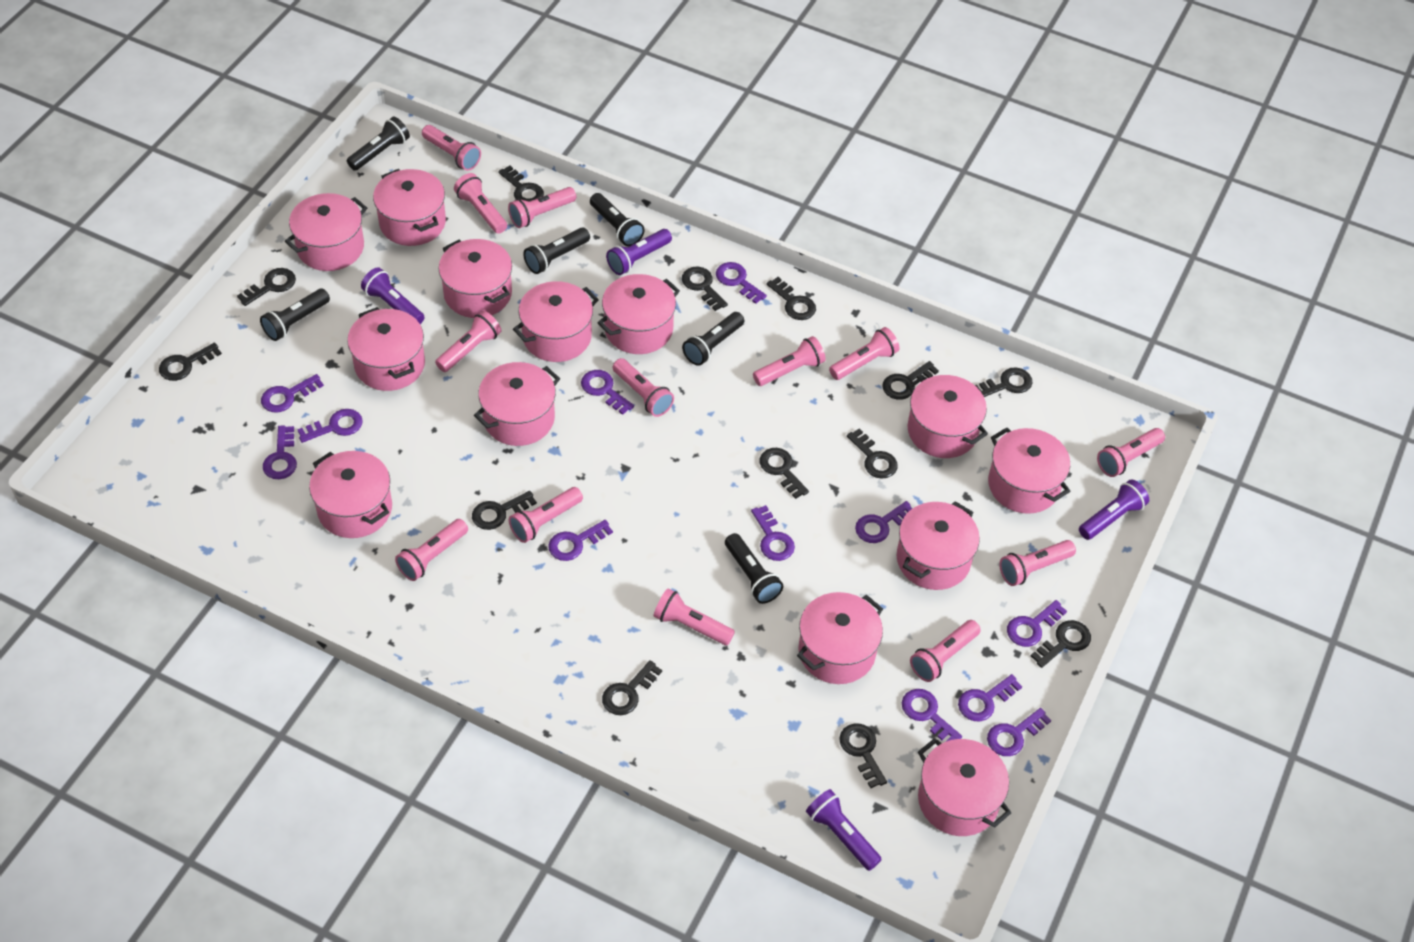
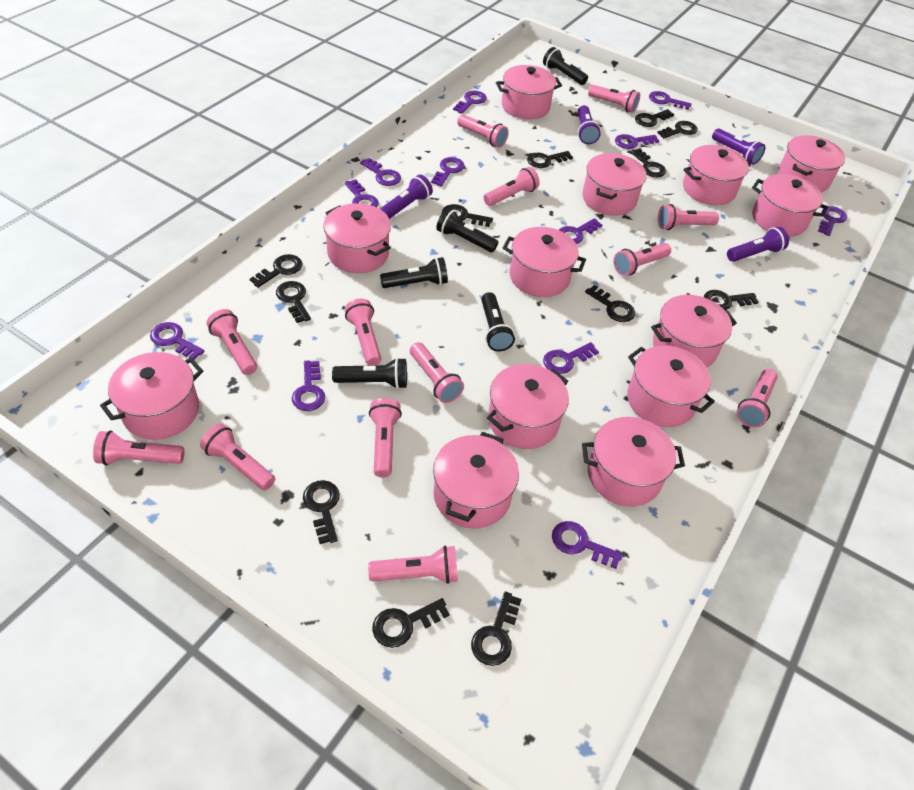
black flashlight: 6 -> 5
black key: 13 -> 12

